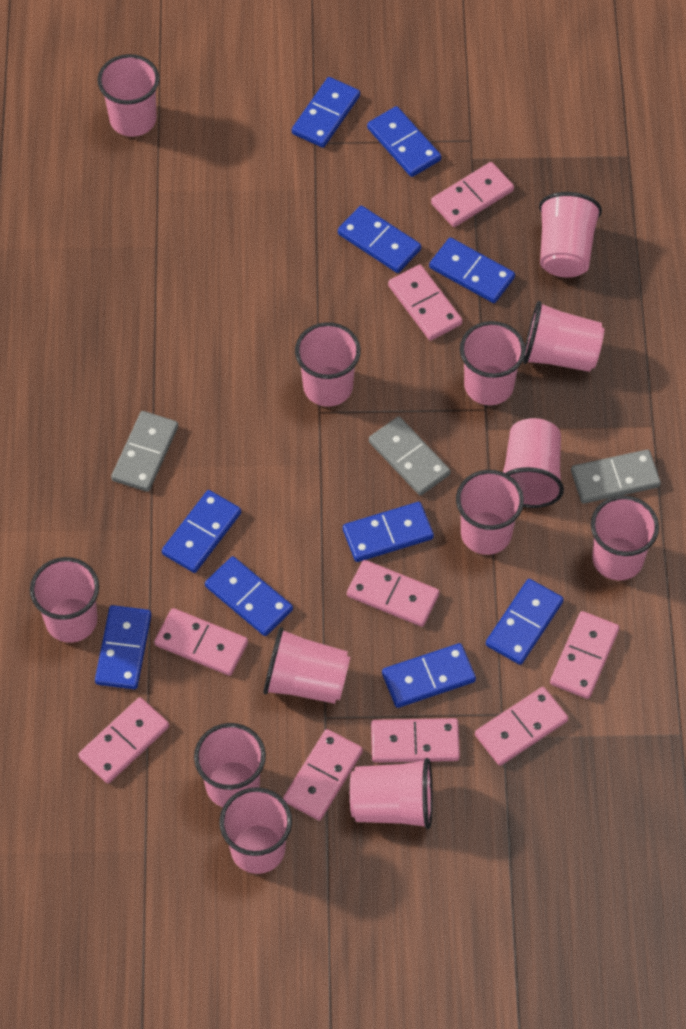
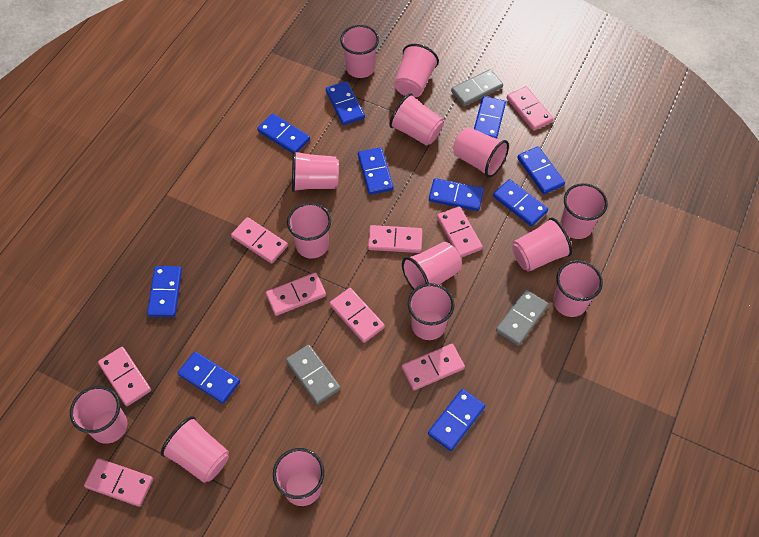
pink cup: 13 -> 14

